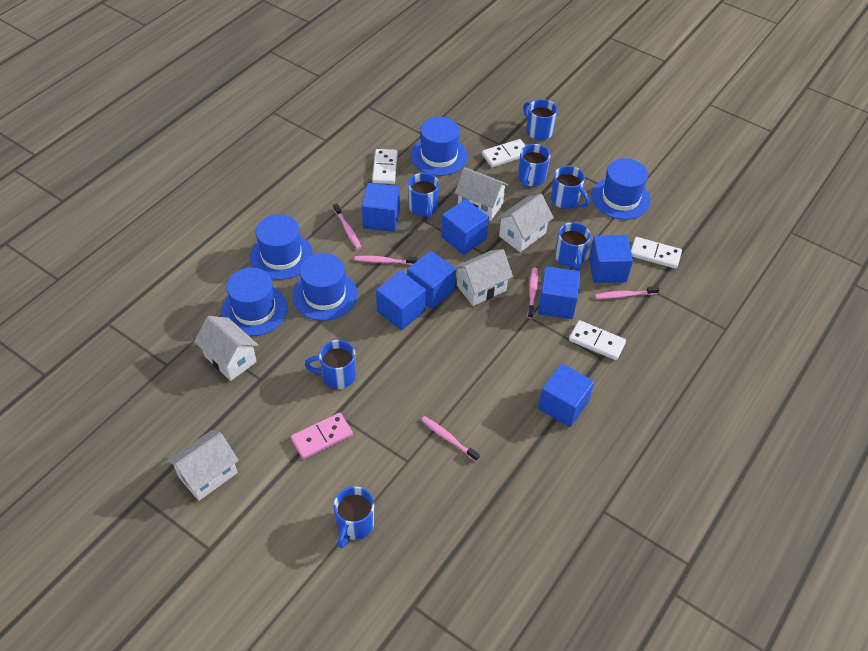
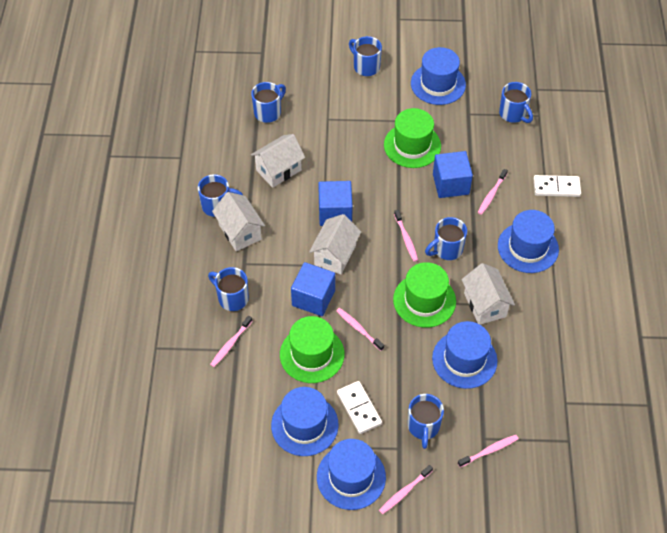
blue cube: 7 -> 3
green hat: 0 -> 3
pink domino: 1 -> 0
pink toothbrush: 5 -> 6
white domino: 4 -> 2
white house: 5 -> 4

